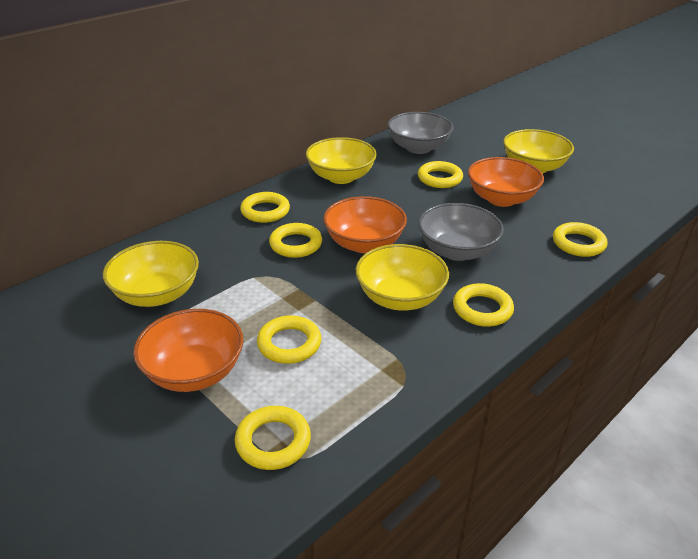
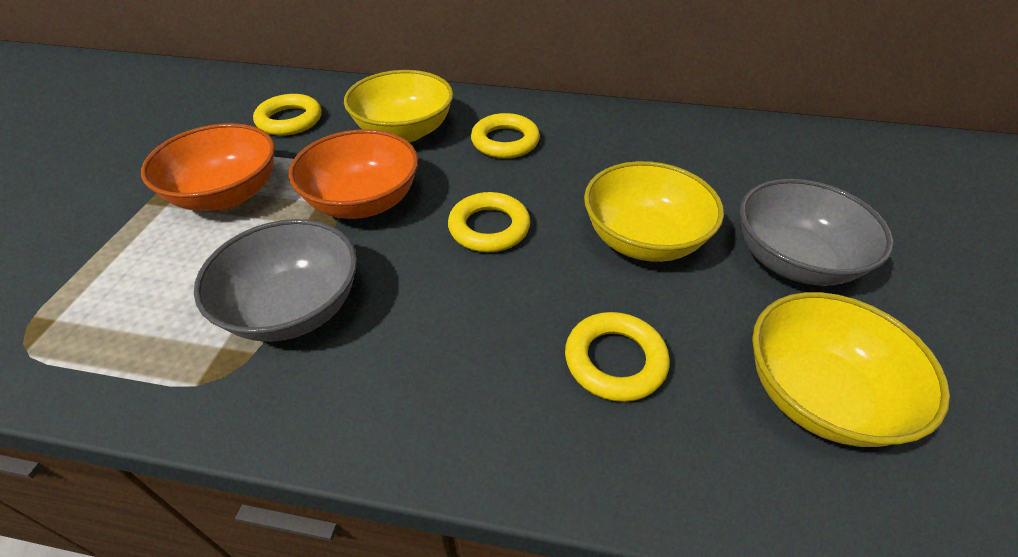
orange bowl: 3 -> 2
yellow bowl: 4 -> 3
yellow ring: 7 -> 4

